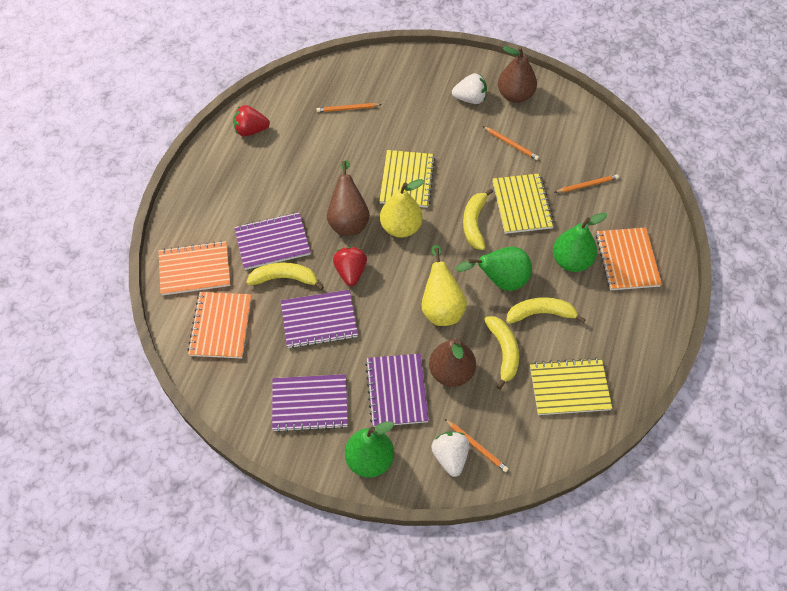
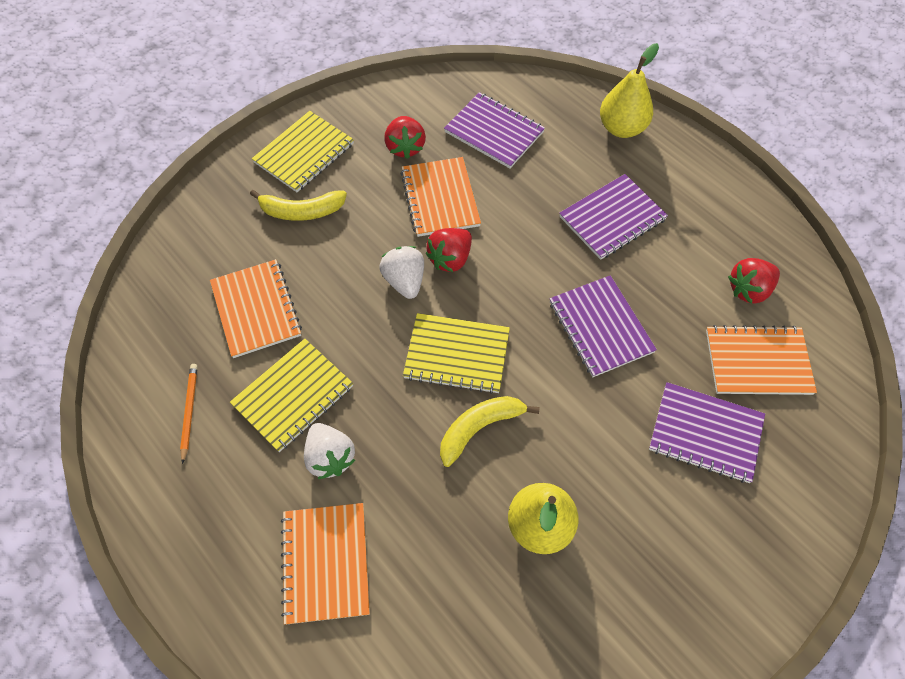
brown pear: 3 -> 0
green pear: 3 -> 0
orange notebook: 3 -> 4
orange pencil: 4 -> 1
red strawberry: 2 -> 3
yellow banana: 4 -> 2

